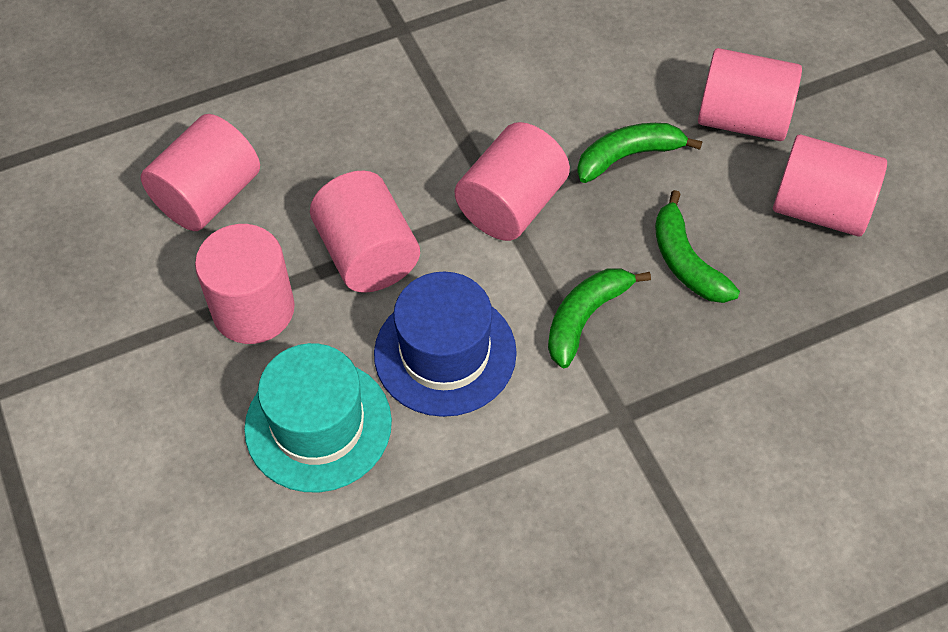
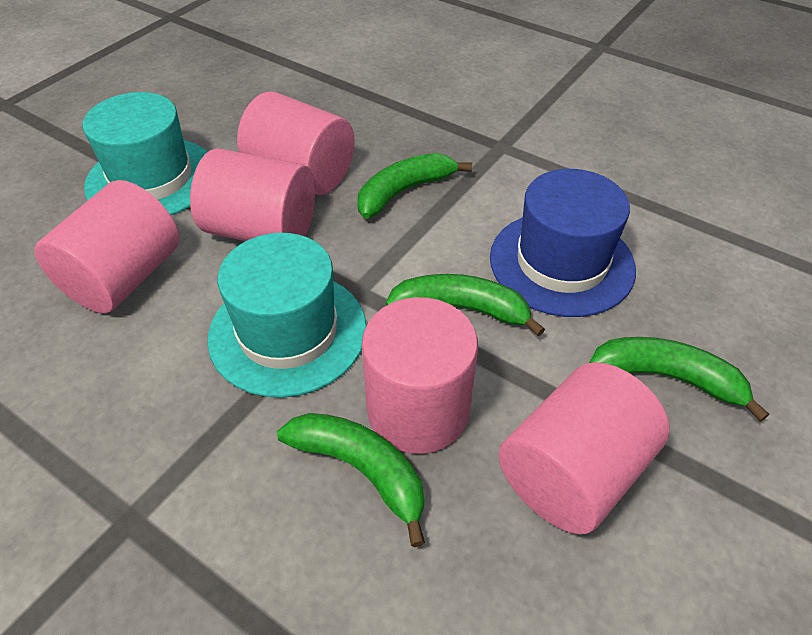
green banana: 3 -> 4
pink cylinder: 6 -> 5
turquoise hat: 1 -> 2

